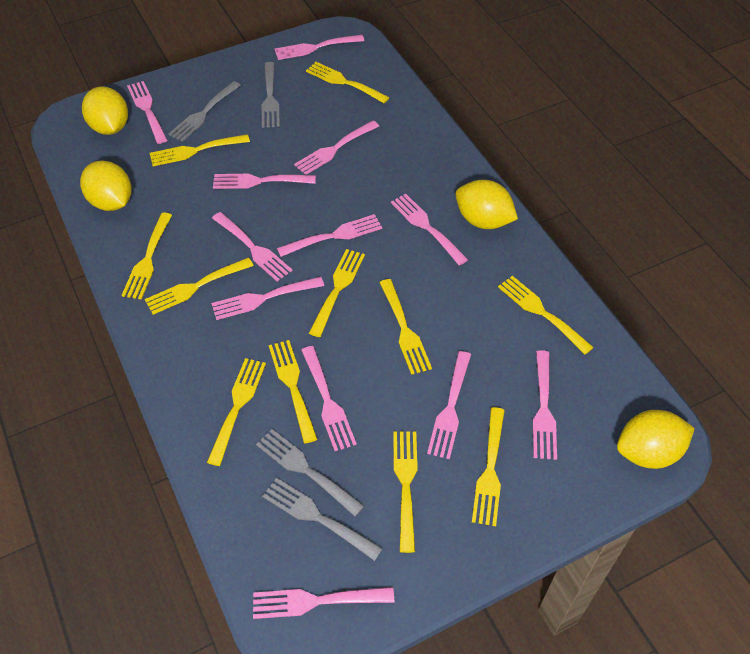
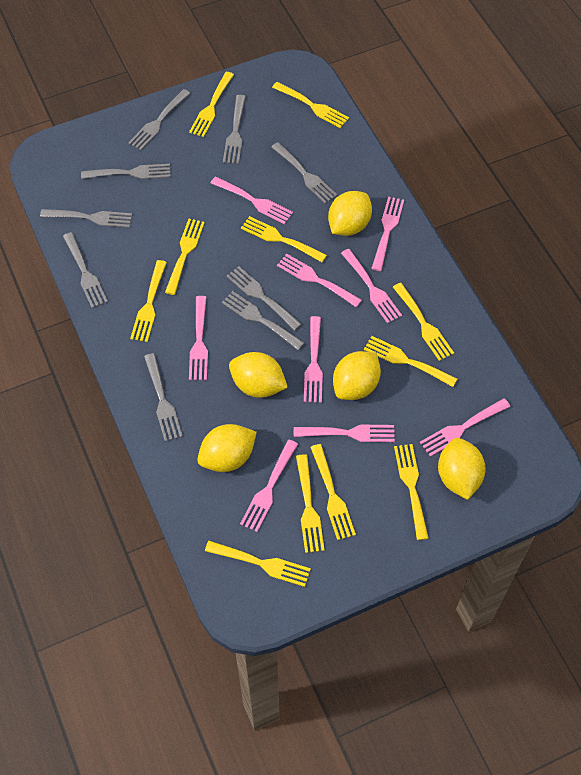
grey fork: 4 -> 9
pink fork: 12 -> 9
yellow lemon: 4 -> 5

